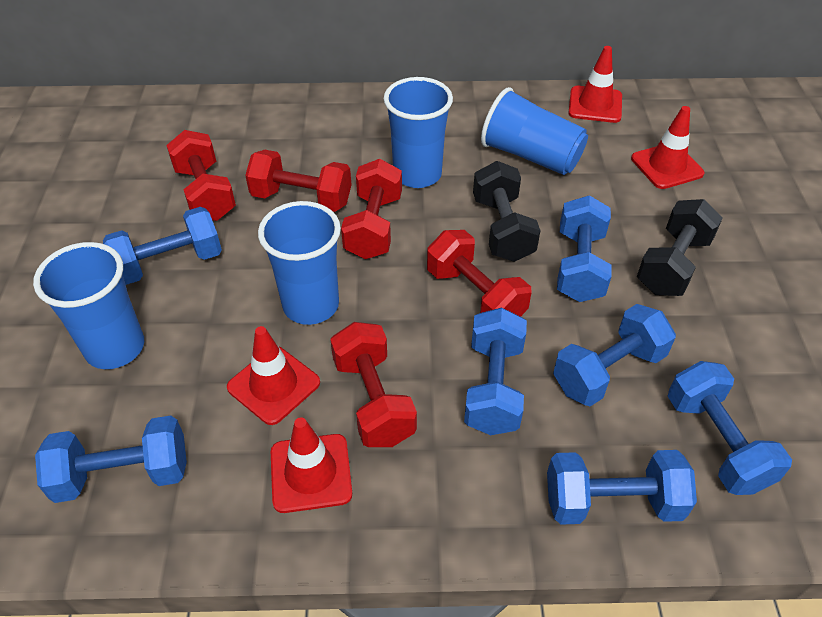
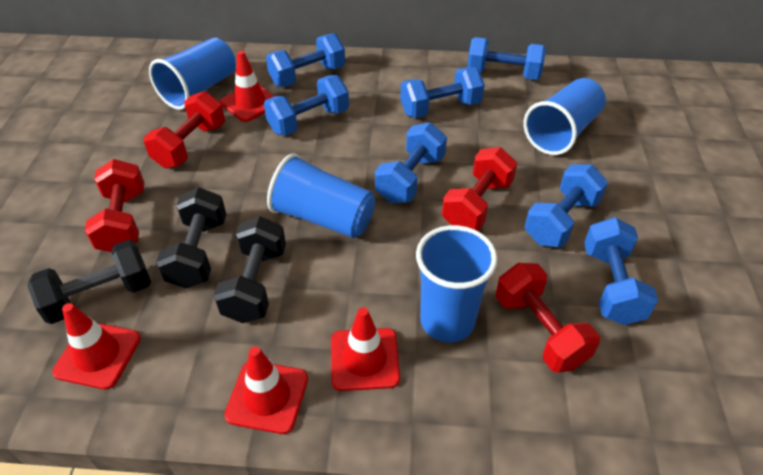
black dumbbell: 2 -> 3
red dumbbell: 5 -> 4

